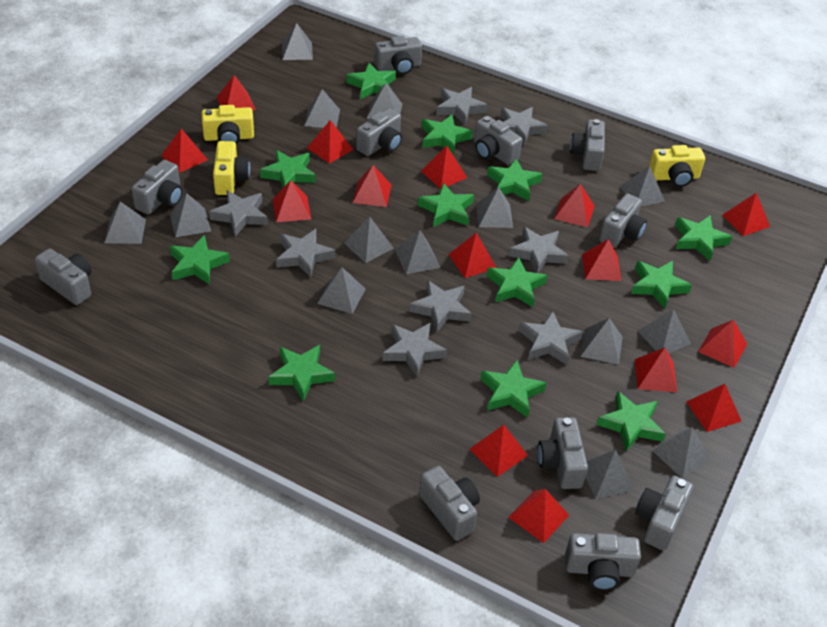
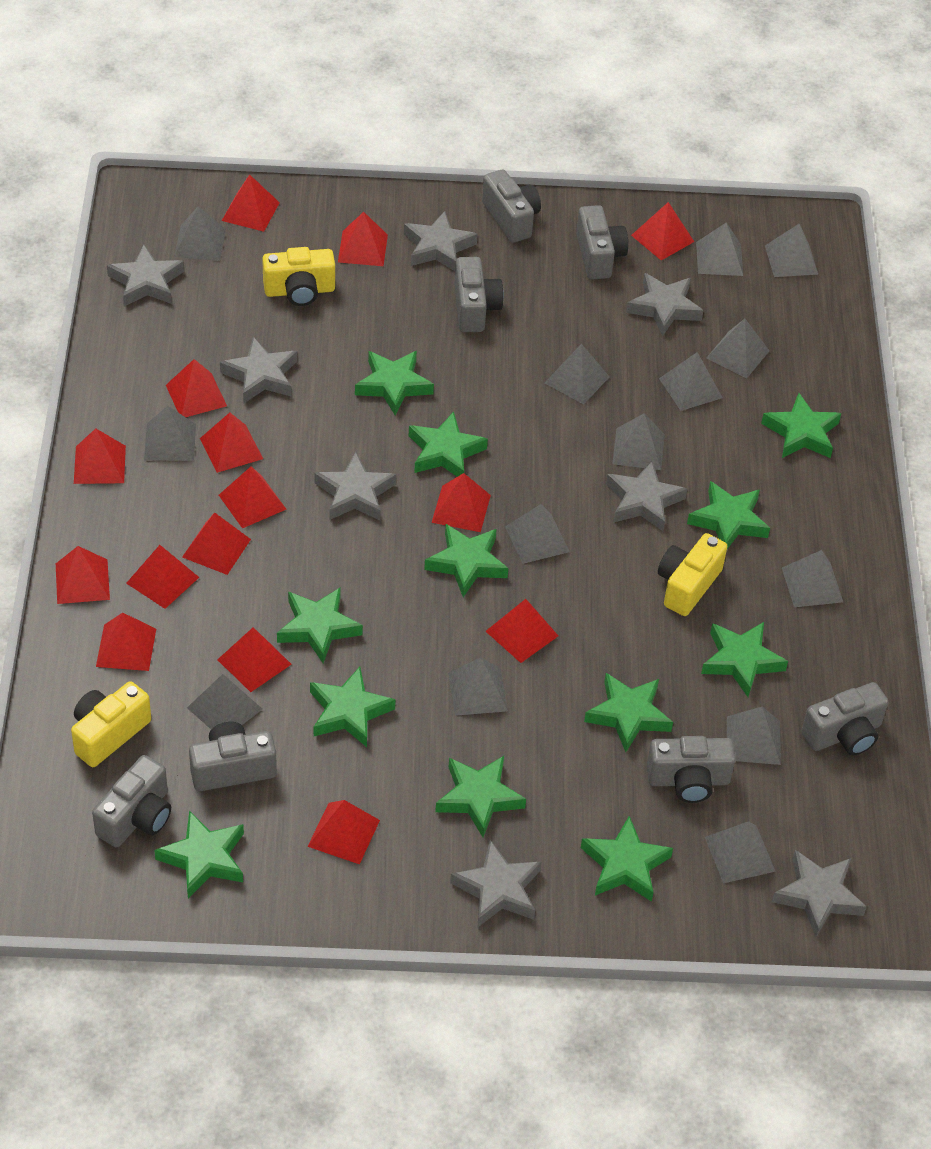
grey camera: 11 -> 7

